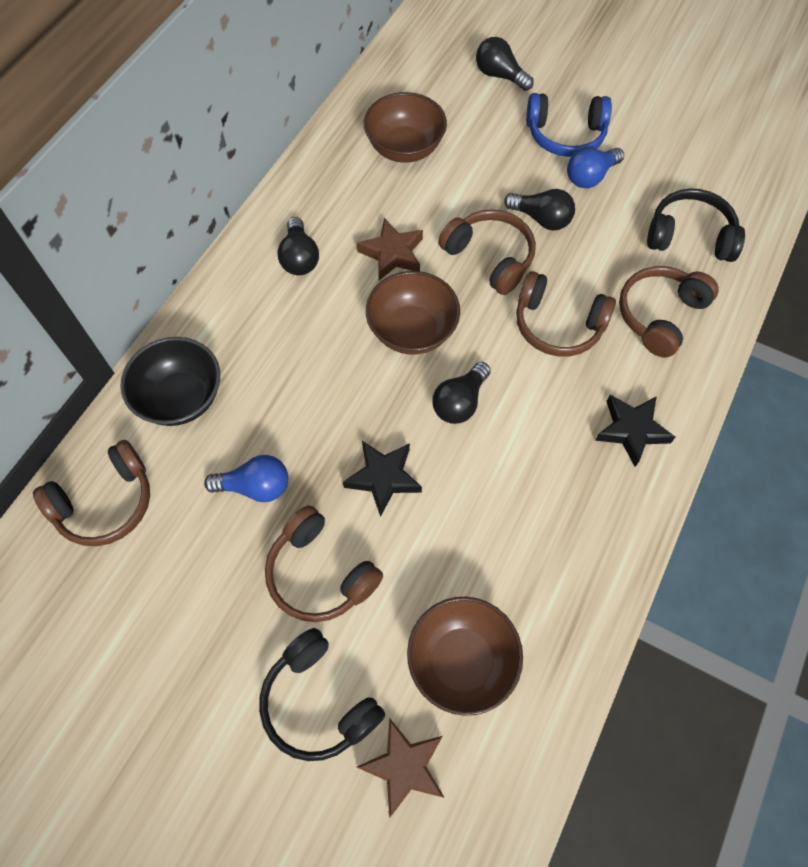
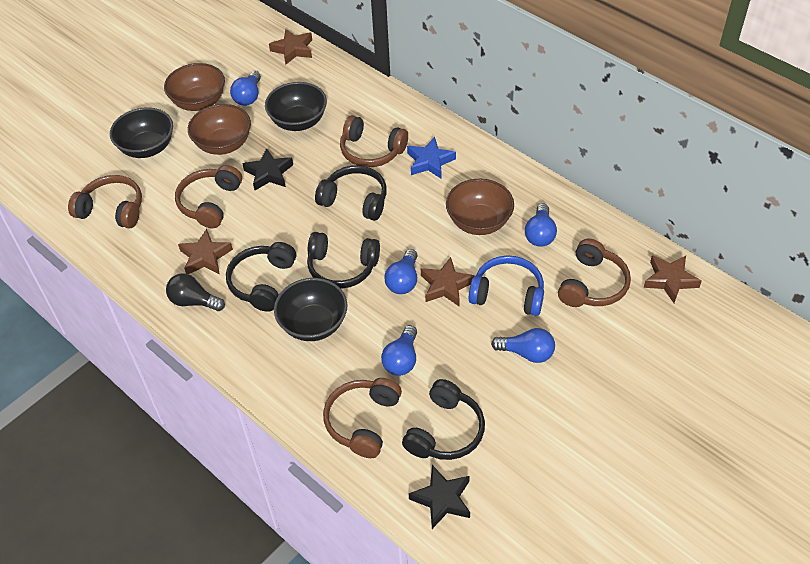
black bowl: 1 -> 3
black headphones: 2 -> 4
black light bulb: 4 -> 1
blue light bulb: 2 -> 5
blue star: 0 -> 1
brown star: 2 -> 4

